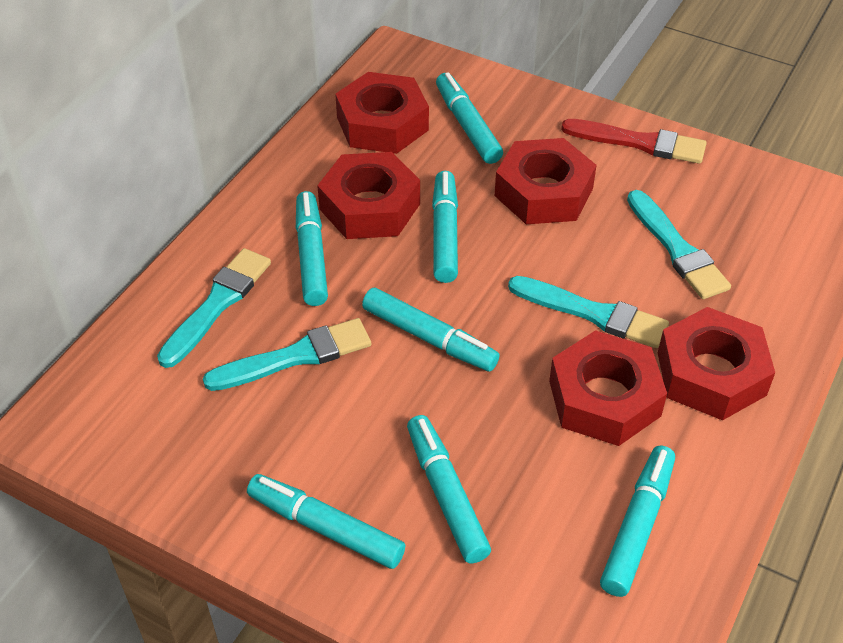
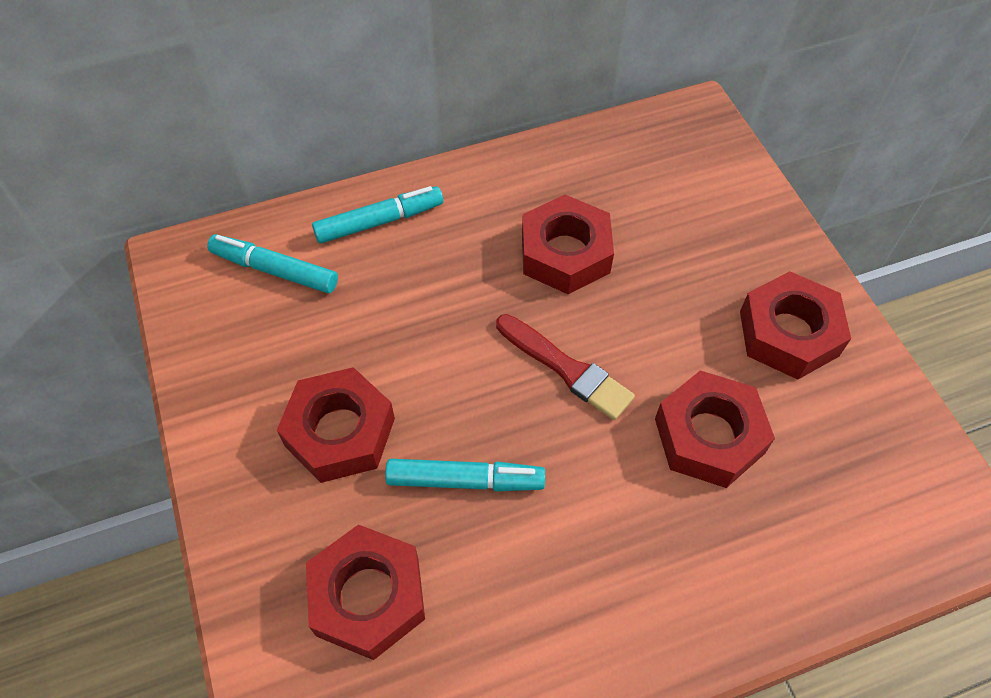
turquoise brush: 4 -> 0
turquoise marker: 7 -> 3

